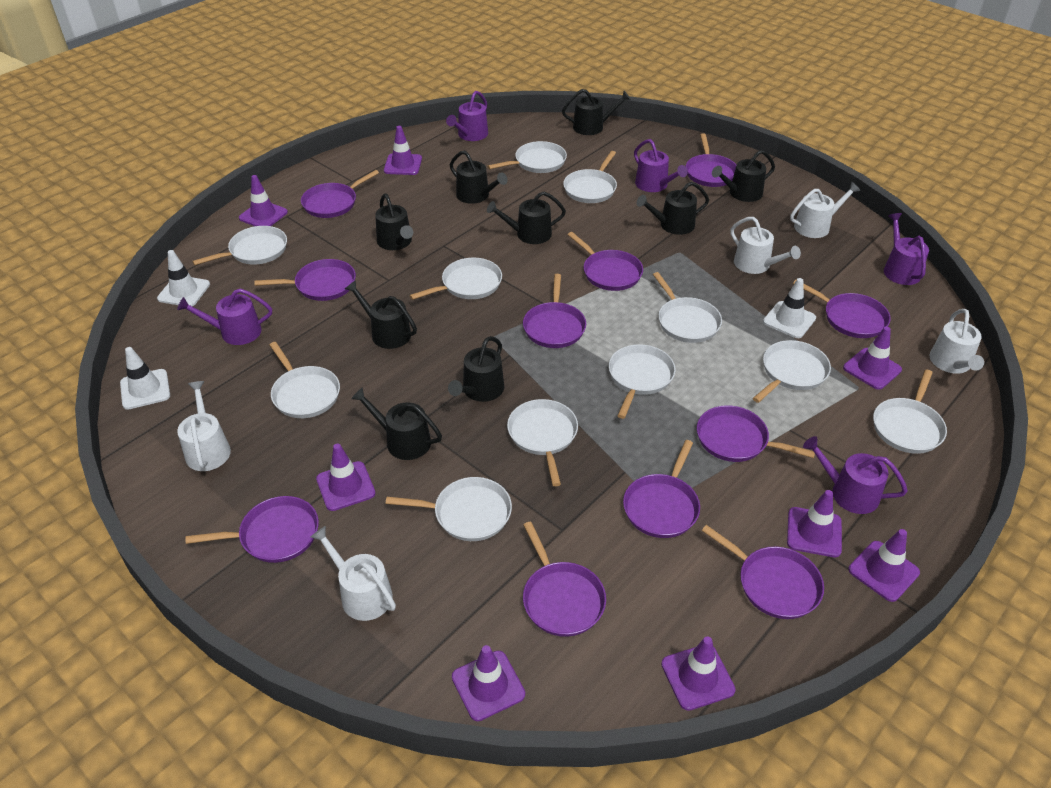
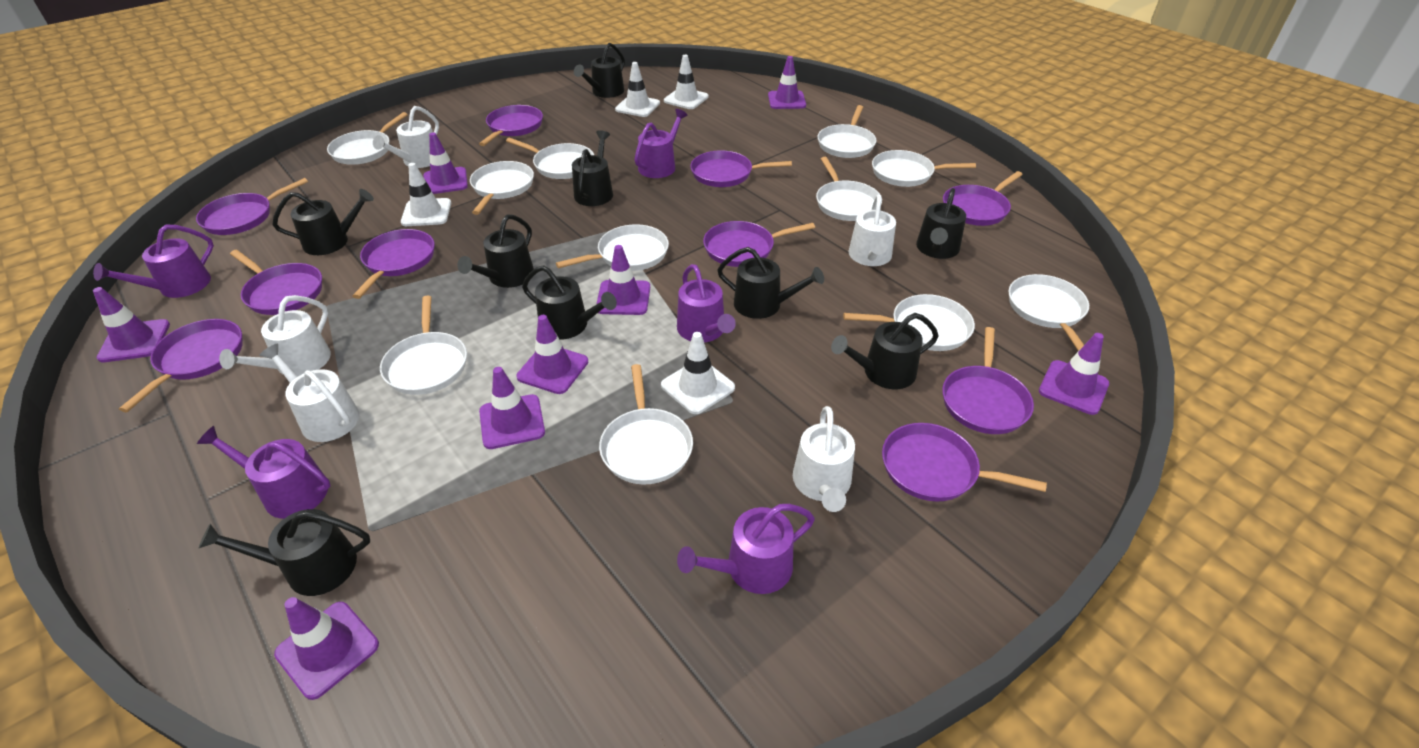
purple pan: 11 -> 10
white traffic cone: 3 -> 4

